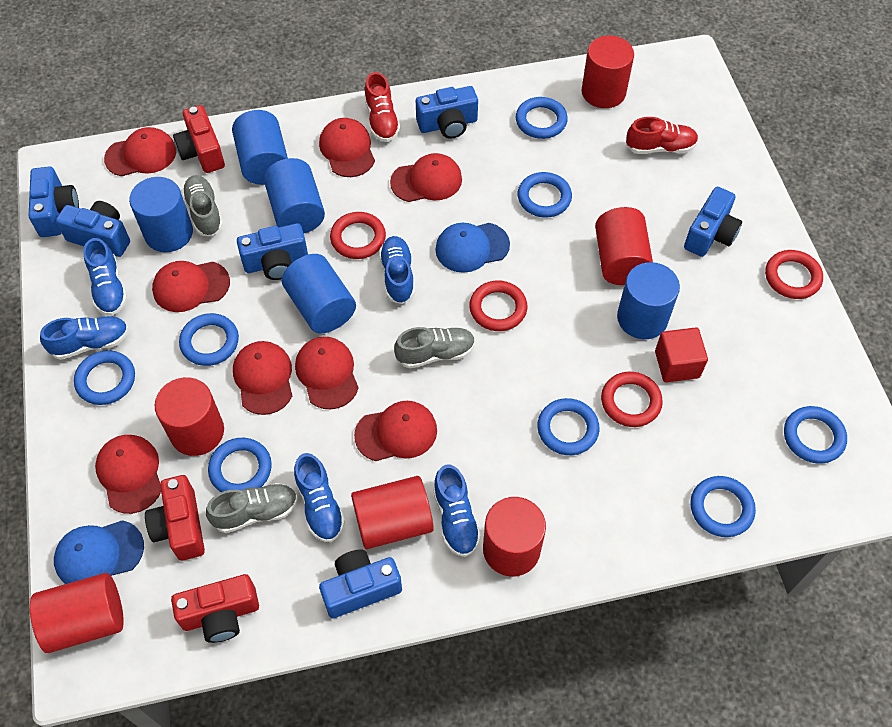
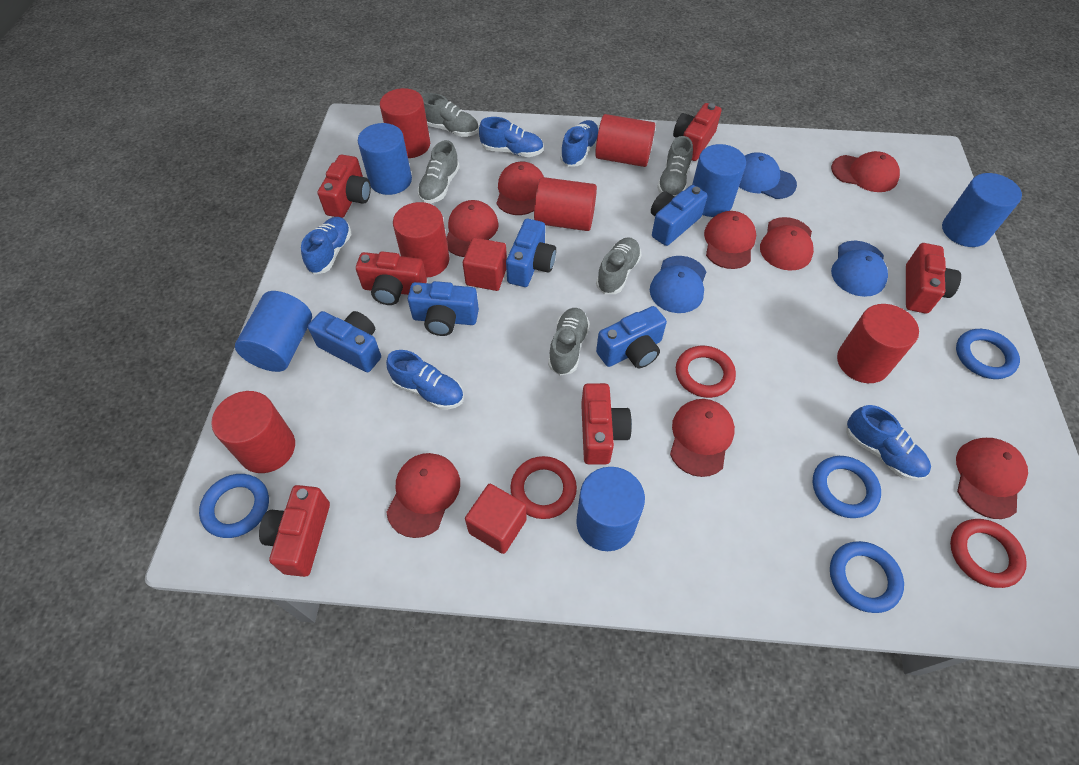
blue camera: 6 -> 5
blue cap: 2 -> 3
blue ring: 8 -> 4
grey shoe: 3 -> 5
red camera: 3 -> 6
red cube: 1 -> 2
red ring: 4 -> 3
red shoe: 2 -> 0

